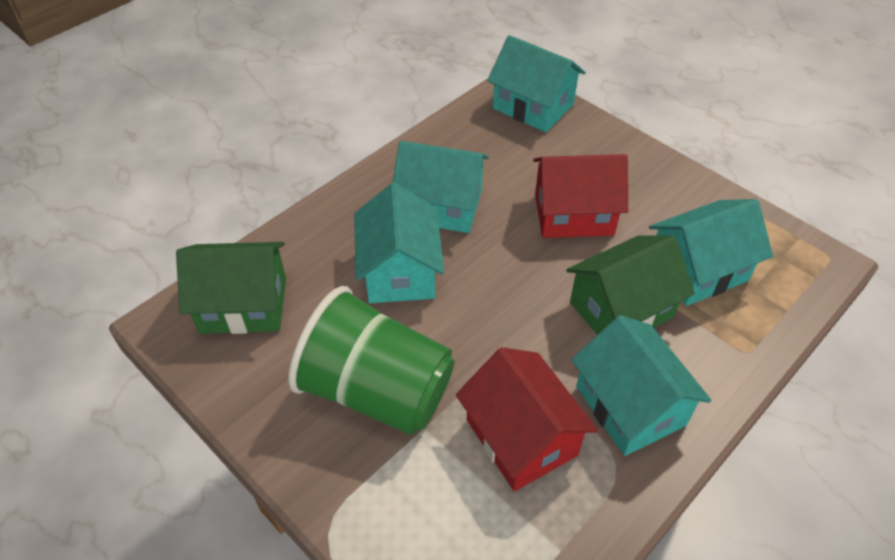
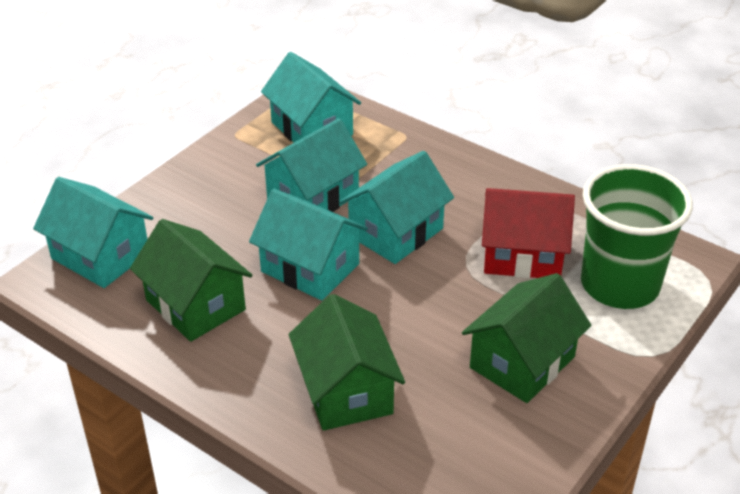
green house: 2 -> 3
red house: 2 -> 1

